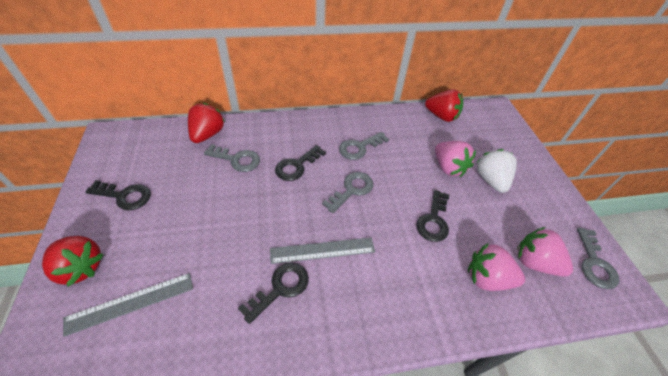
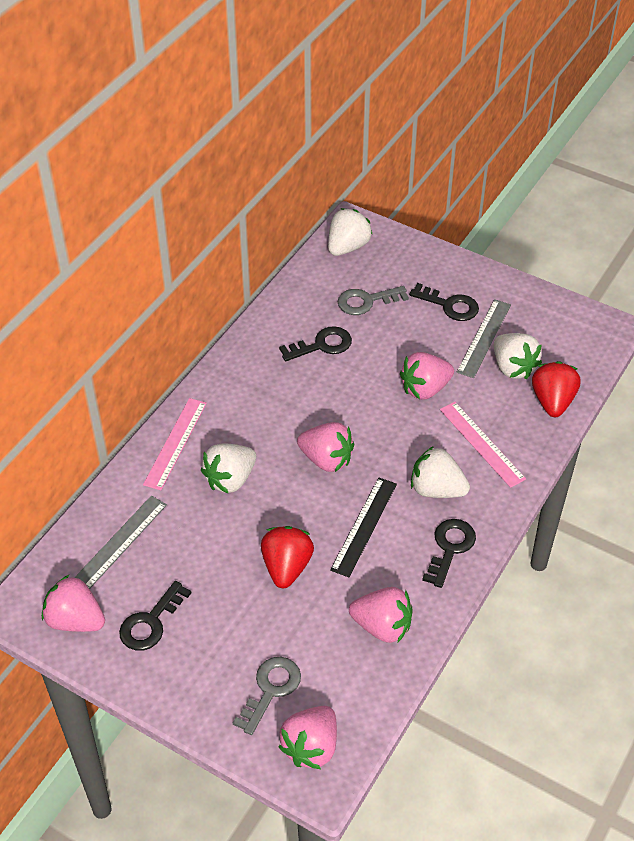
black ruler: 0 -> 1
grey key: 4 -> 2
pink ruler: 0 -> 2
pink strawberry: 3 -> 5
red strawberry: 3 -> 2
white strawberry: 1 -> 4

